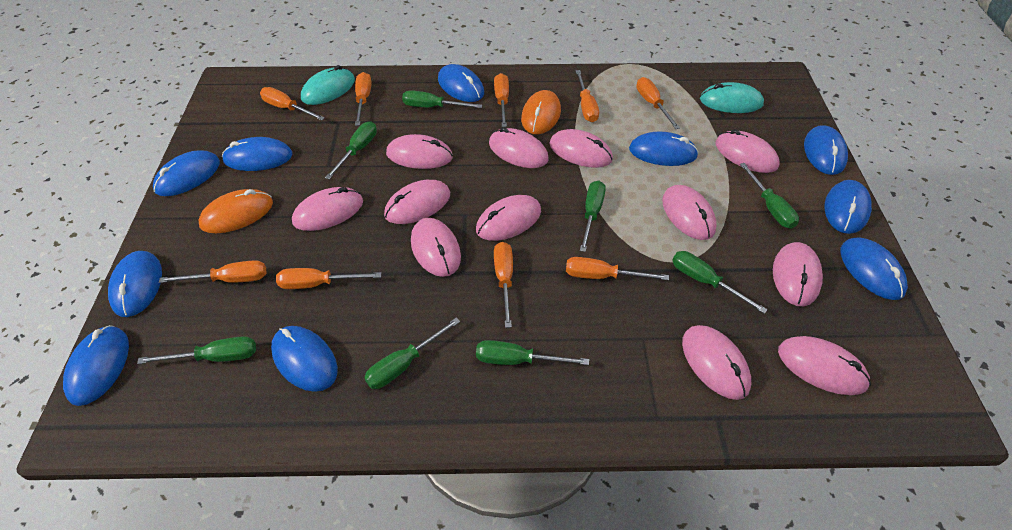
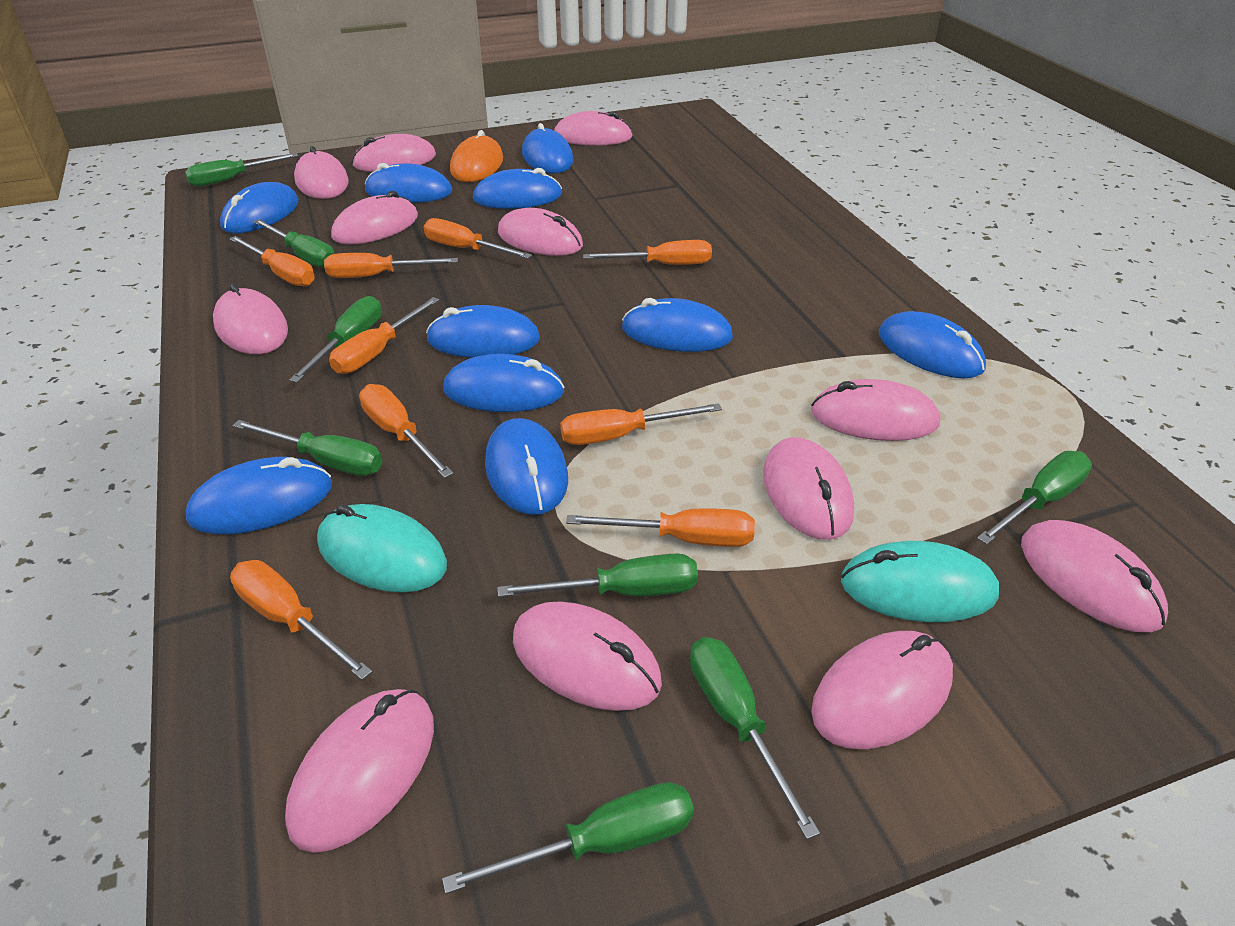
orange mouse: 2 -> 1

